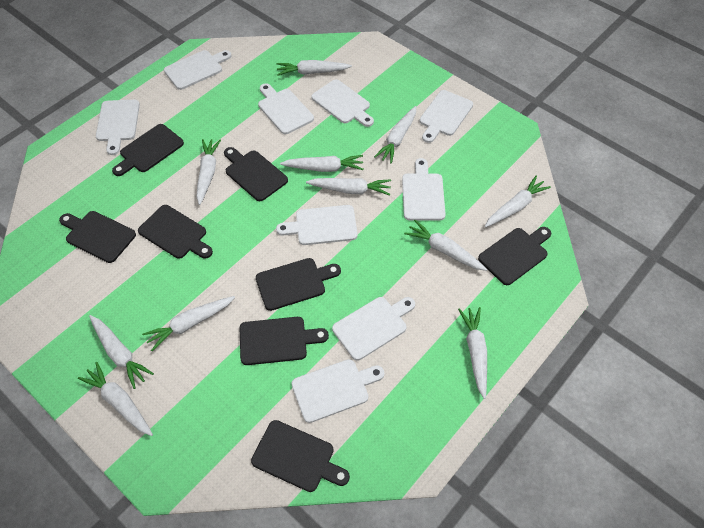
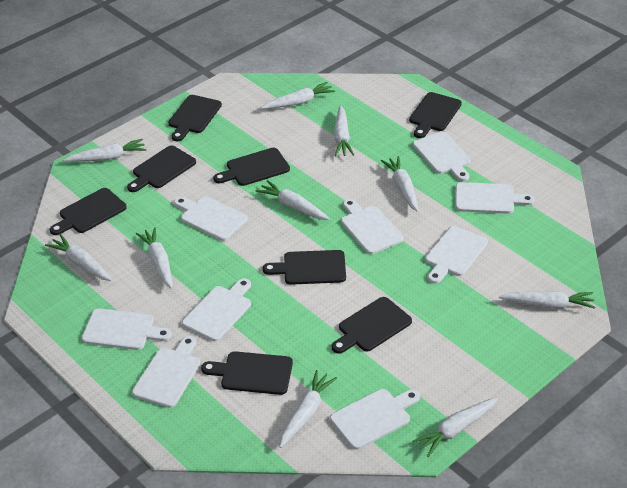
white carrot: 11 -> 10

